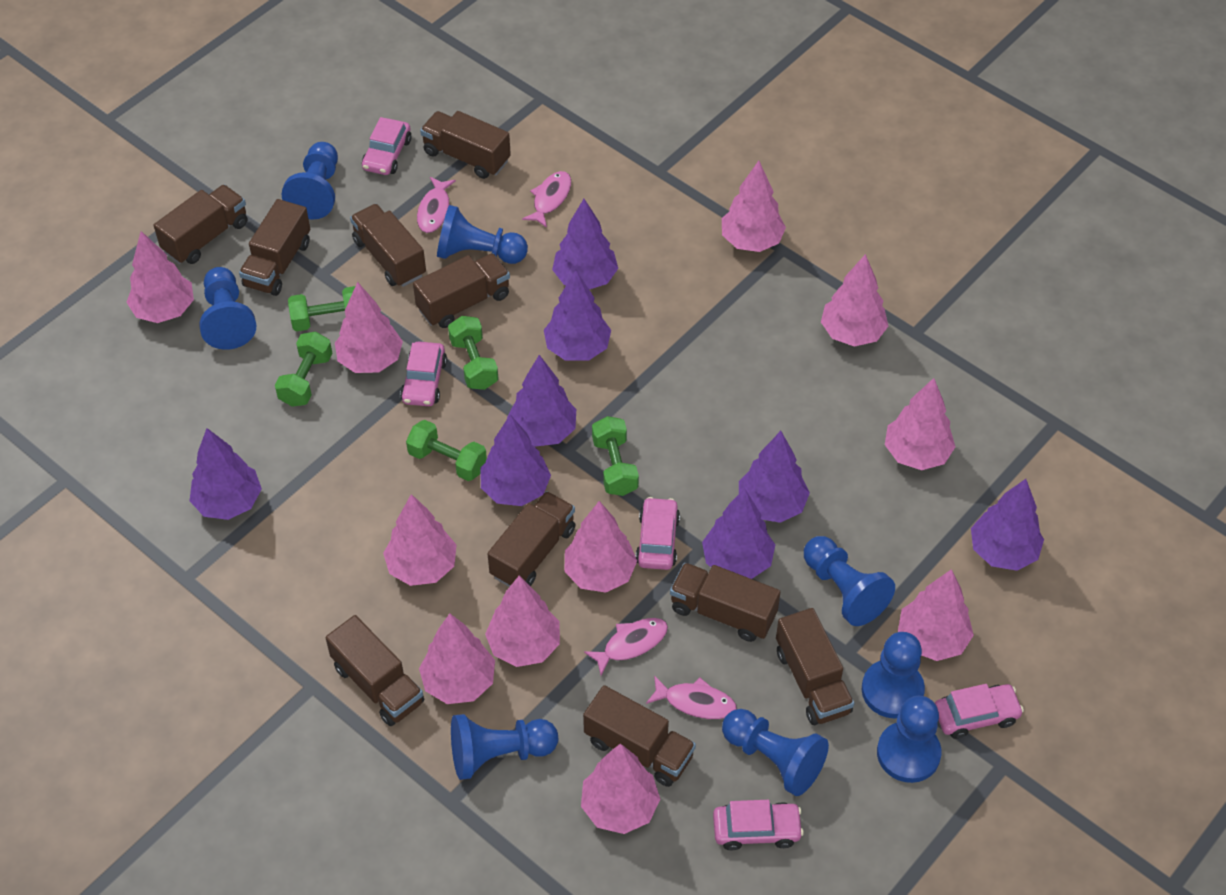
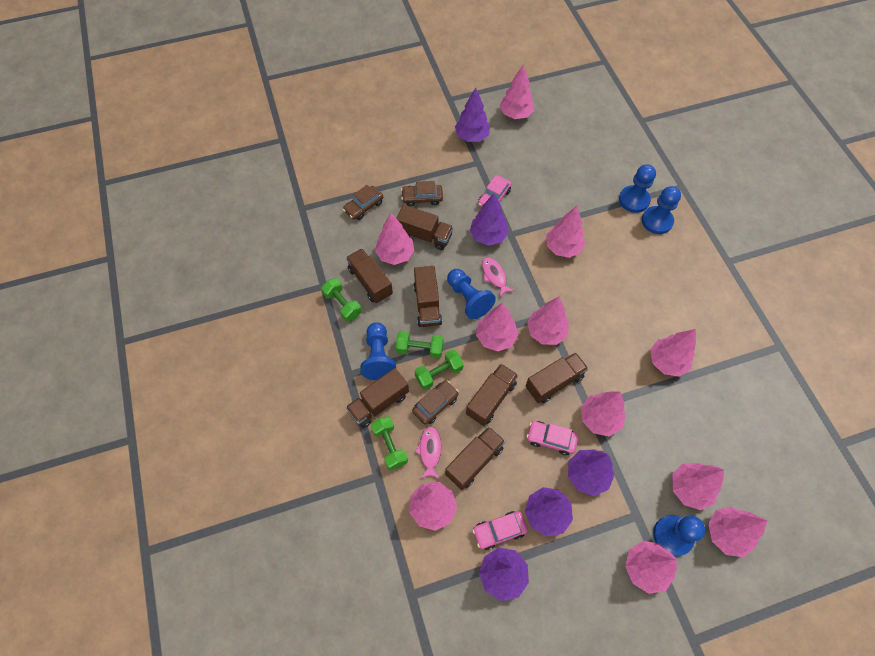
blue pawn: 8 -> 5
brown car: 0 -> 3
brown truck: 10 -> 7
green dumbbell: 5 -> 4
pink car: 5 -> 3
pink fish: 4 -> 2
purple tree: 8 -> 5

